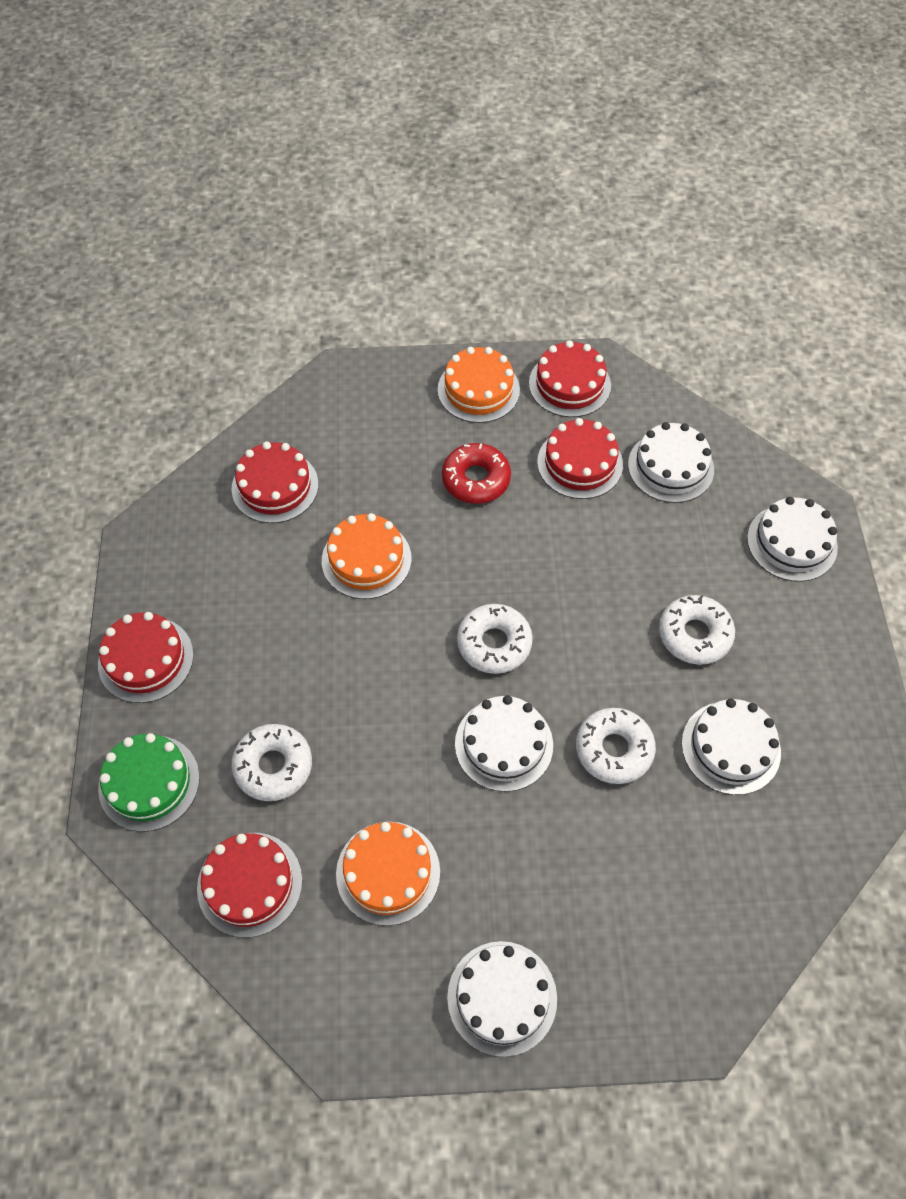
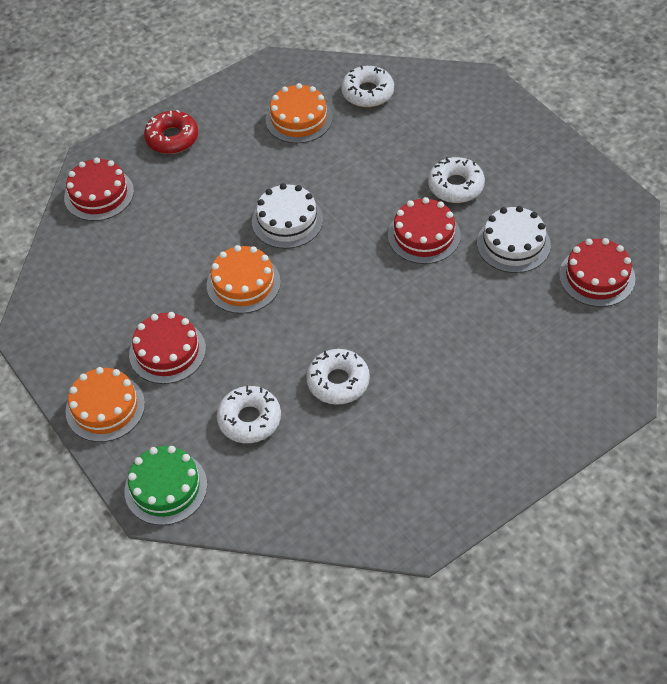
red cake: 5 -> 4
white cake: 5 -> 2

